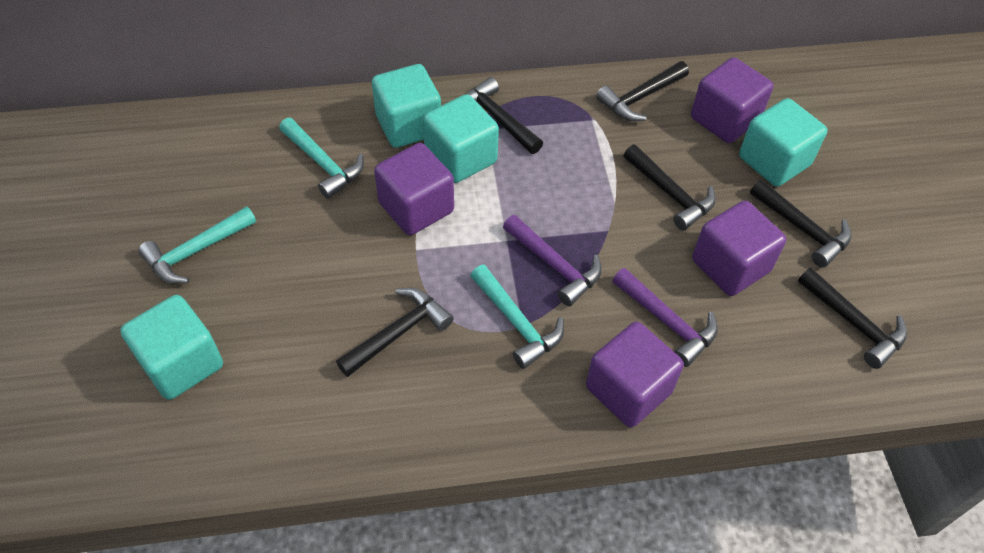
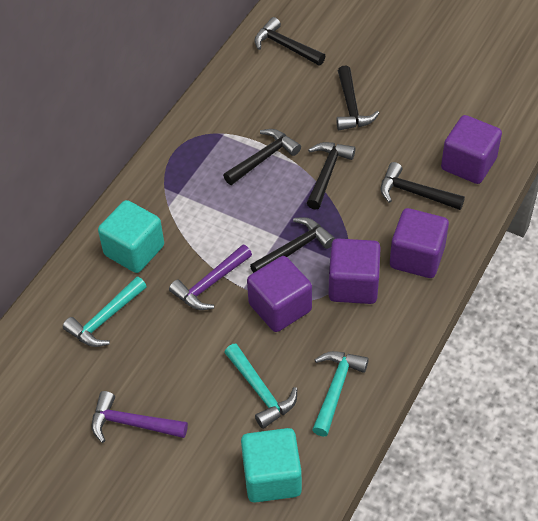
turquoise cube: 4 -> 2

